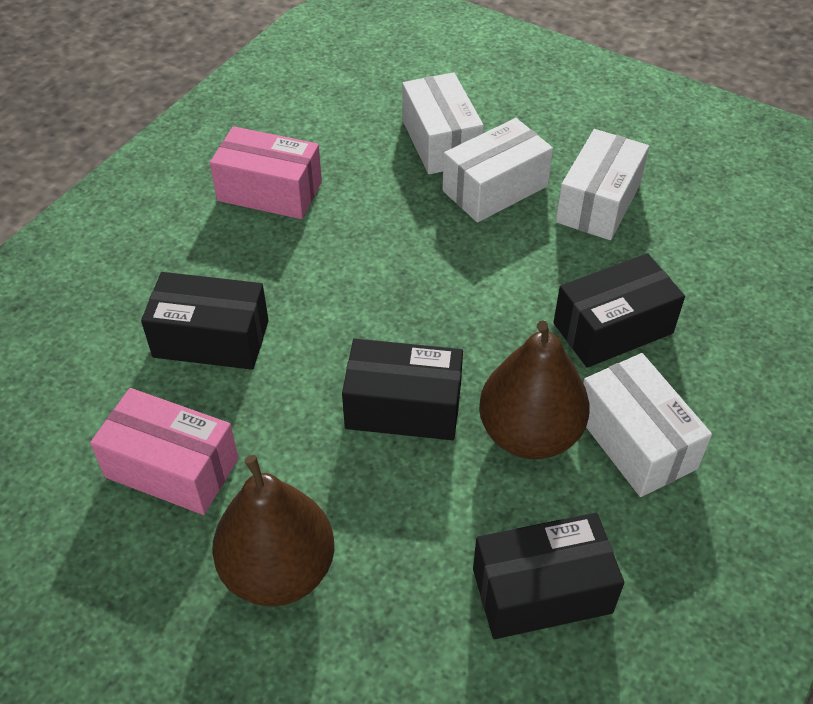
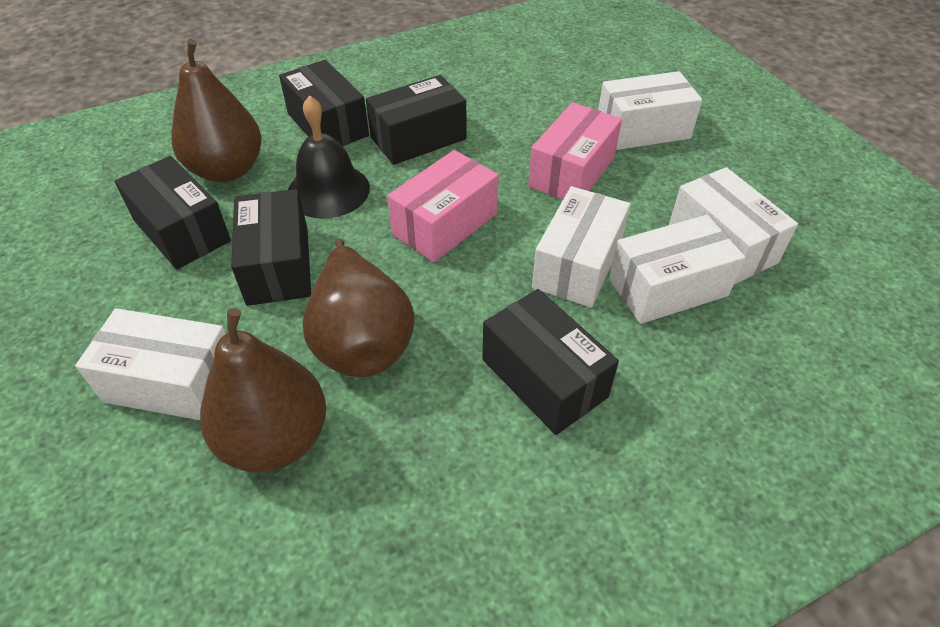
black bell: 0 -> 1
black box: 4 -> 5
brown pear: 2 -> 3
white box: 4 -> 5

